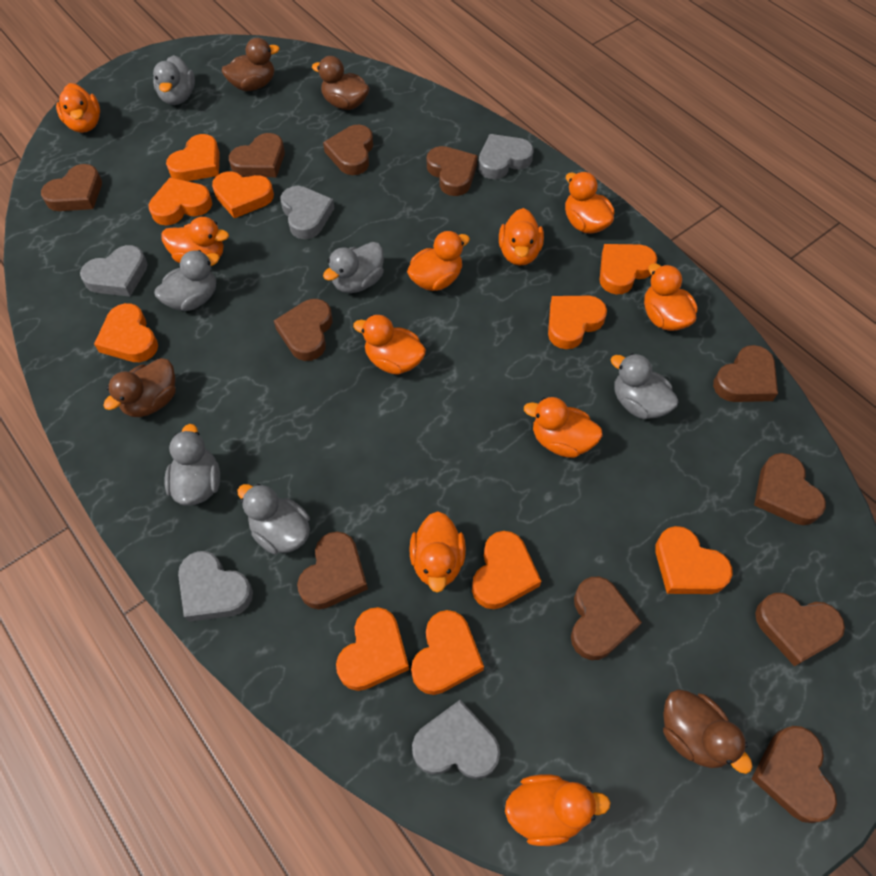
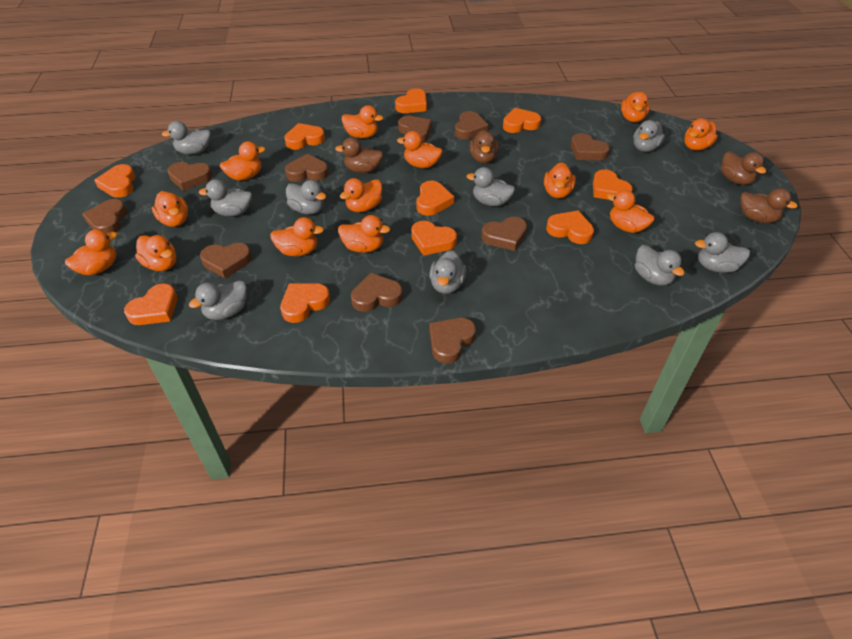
brown heart: 11 -> 10
grey duck: 6 -> 9
grey heart: 5 -> 0
orange duck: 10 -> 13

